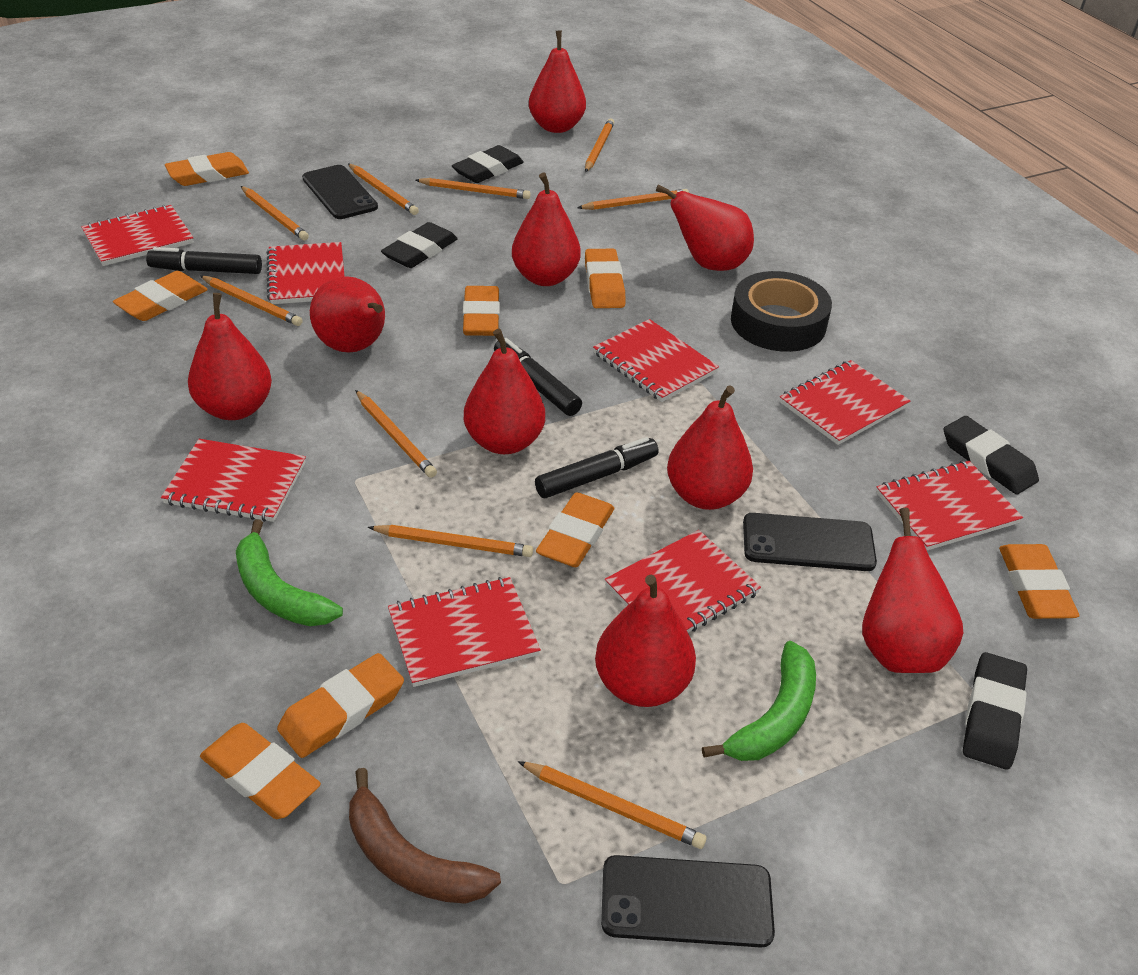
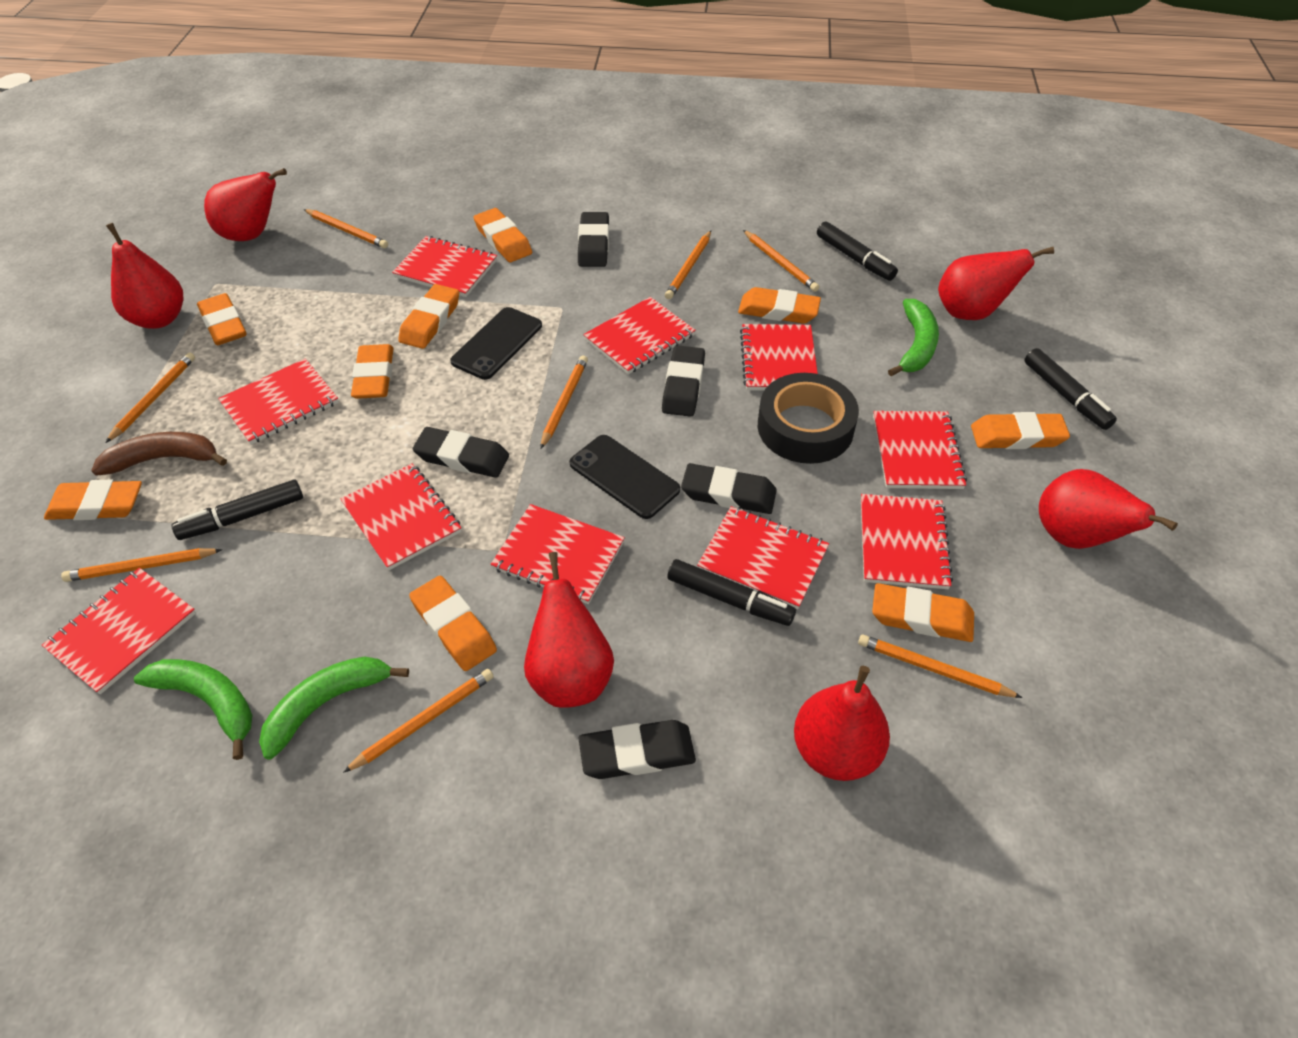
black eraser: 4 -> 5
black marker: 3 -> 4
black phone: 3 -> 2
green banana: 2 -> 3
orange eraser: 8 -> 9
orange pencil: 9 -> 8
red notebook: 8 -> 10
red pear: 9 -> 6

